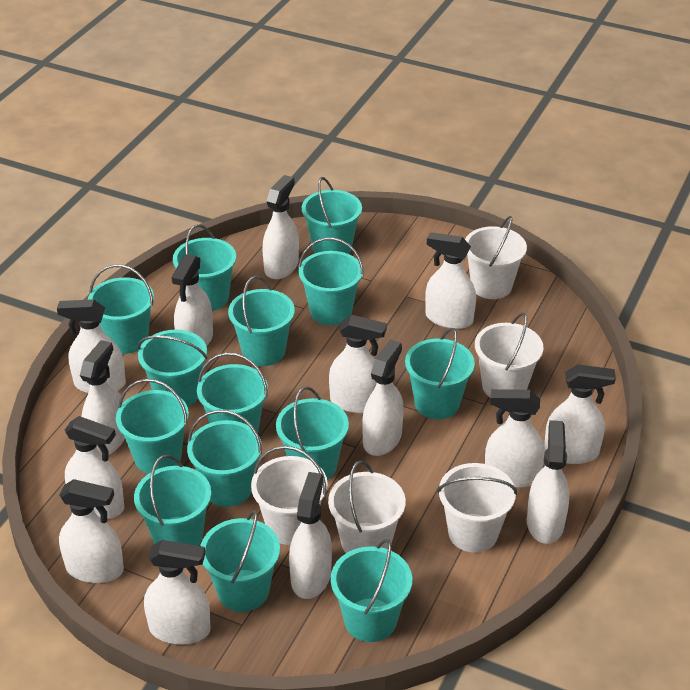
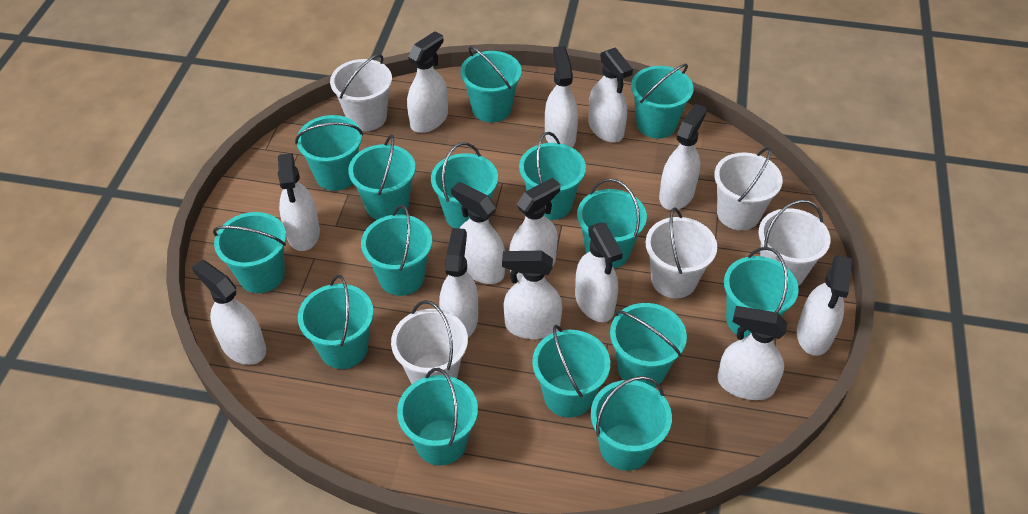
turquoise bucket: 14 -> 15
white spray bottle: 14 -> 13

